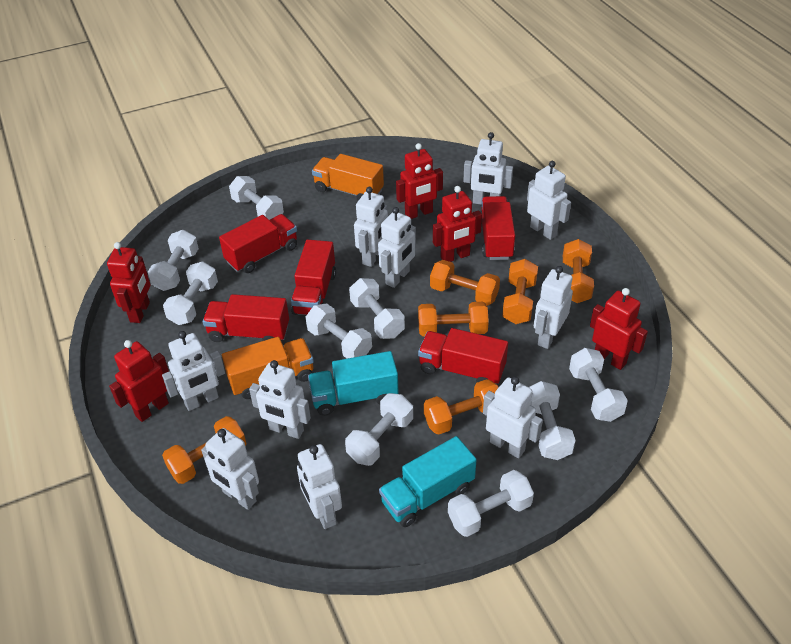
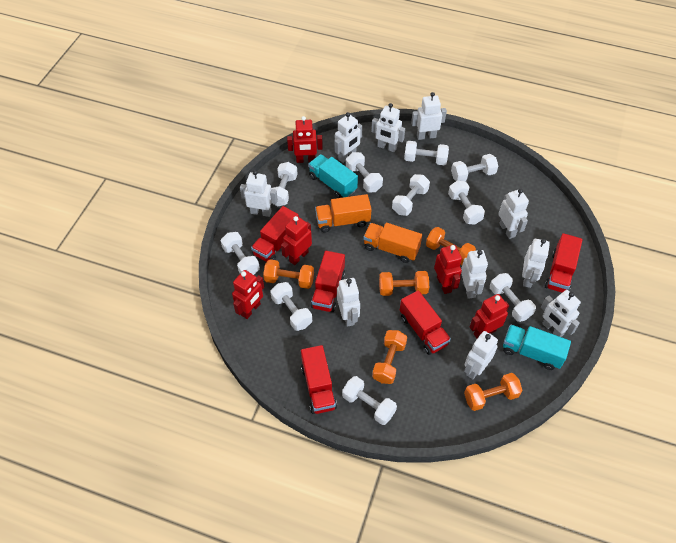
orange dumbbell: 6 -> 5
white dumbbell: 9 -> 10

